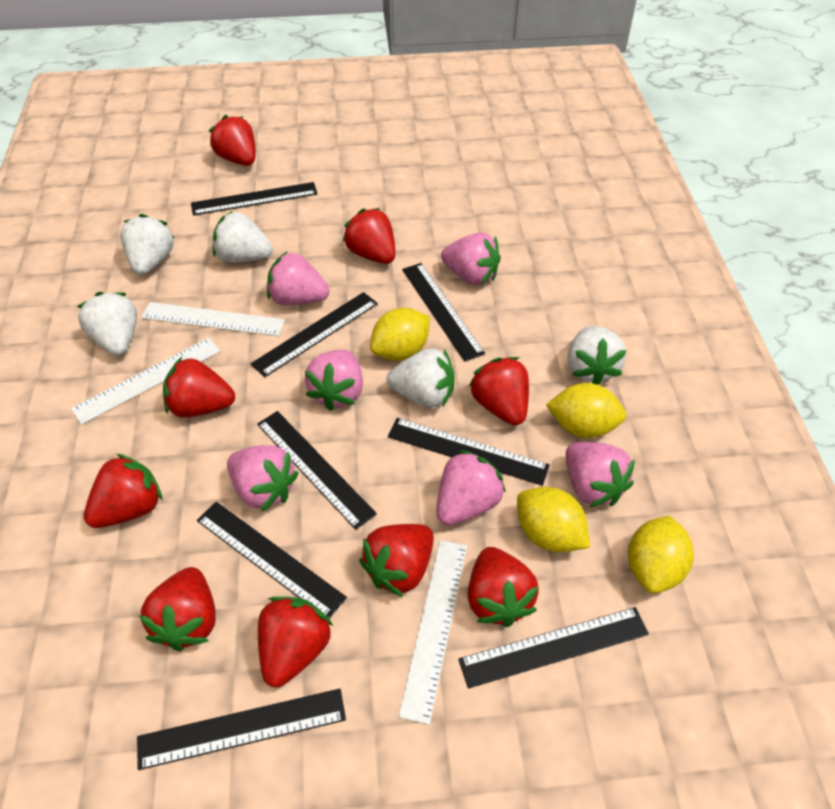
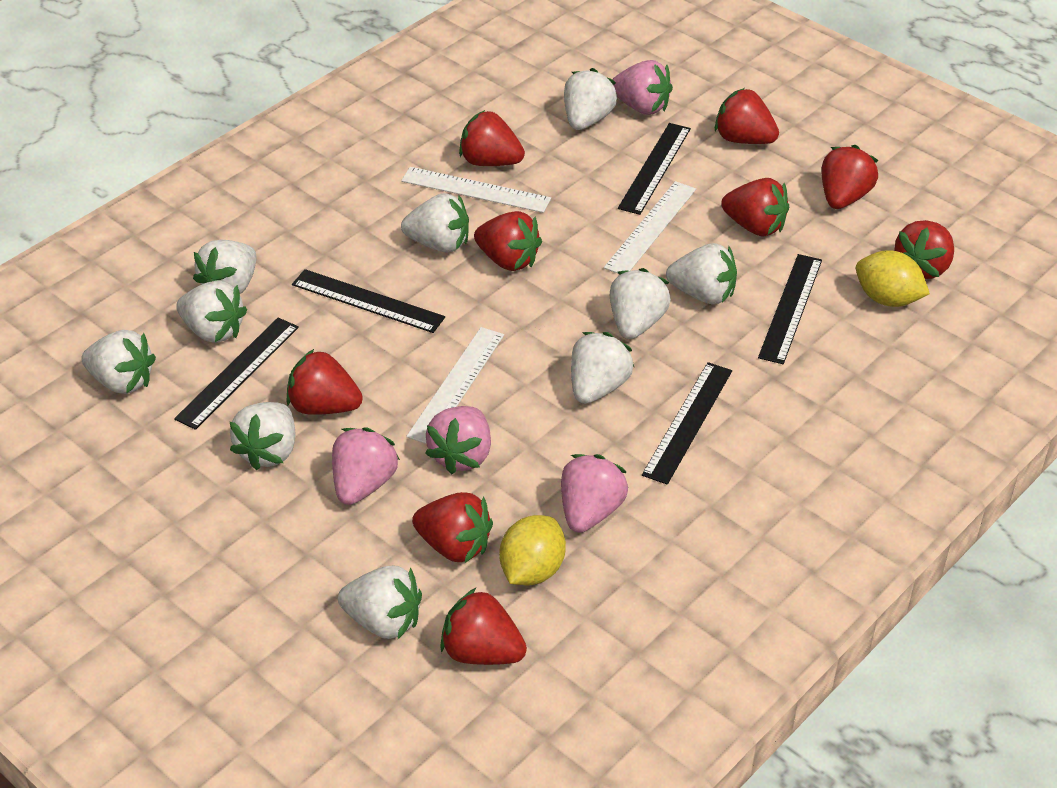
black ruler: 8 -> 5
pink strawberry: 6 -> 4
white strawberry: 5 -> 10
yellow lemon: 4 -> 2

